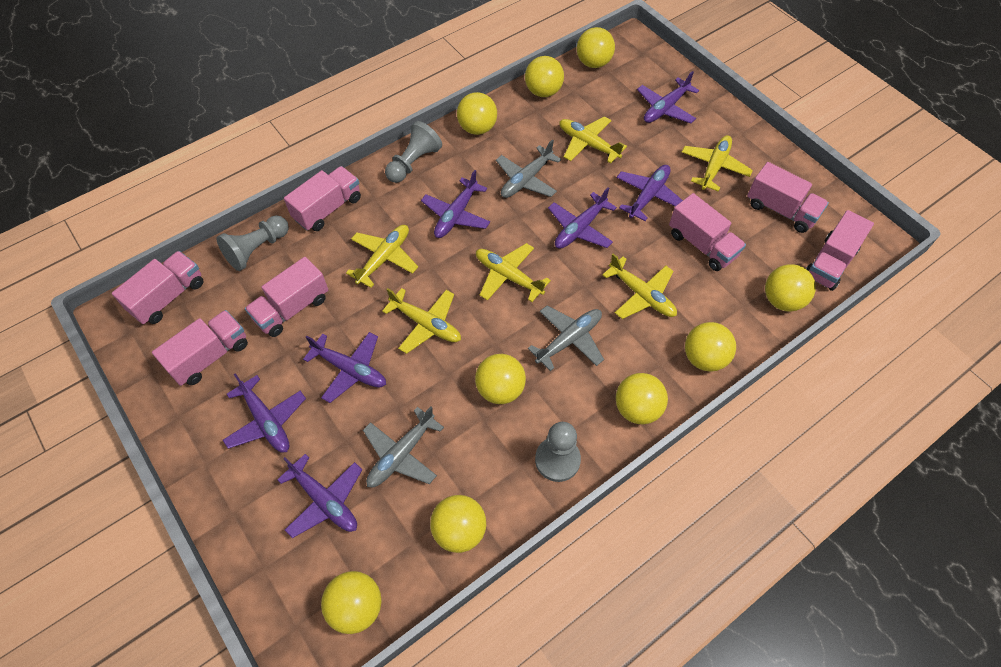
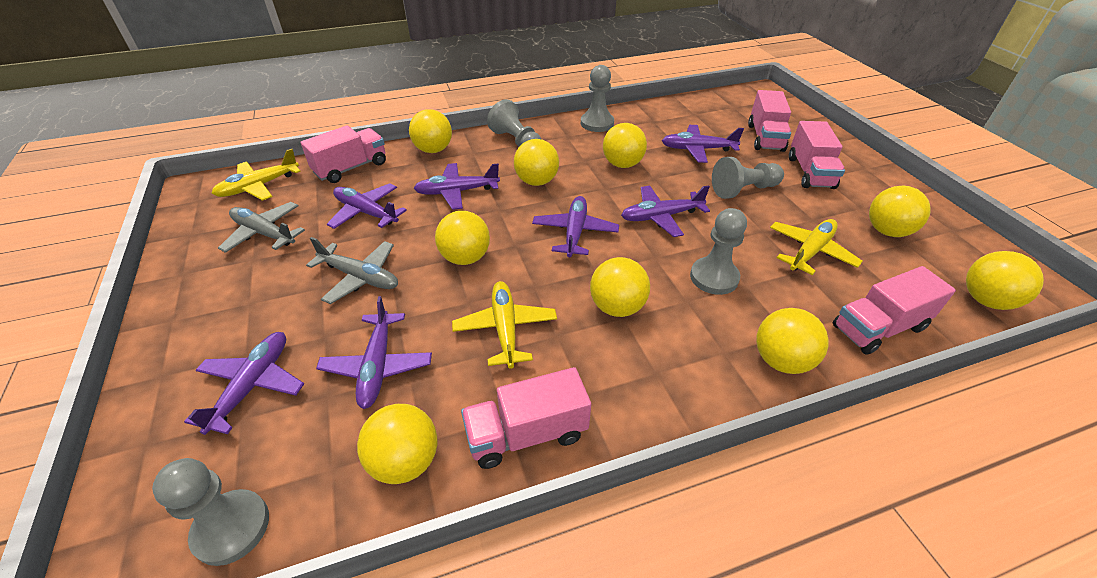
grey pawn: 3 -> 5
grey plane: 3 -> 2
pink truck: 7 -> 5
yellow plane: 6 -> 3

